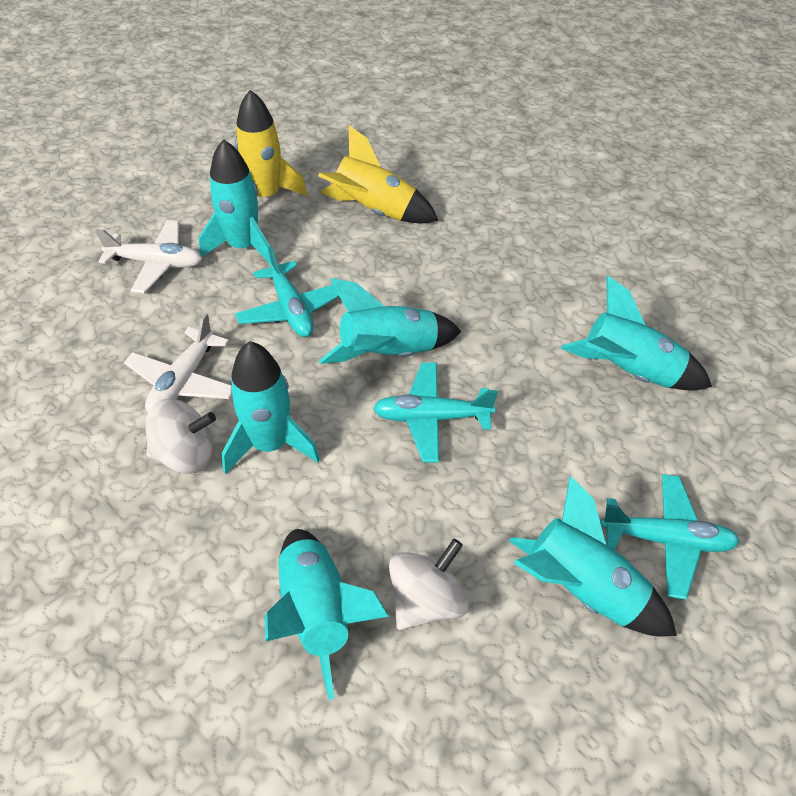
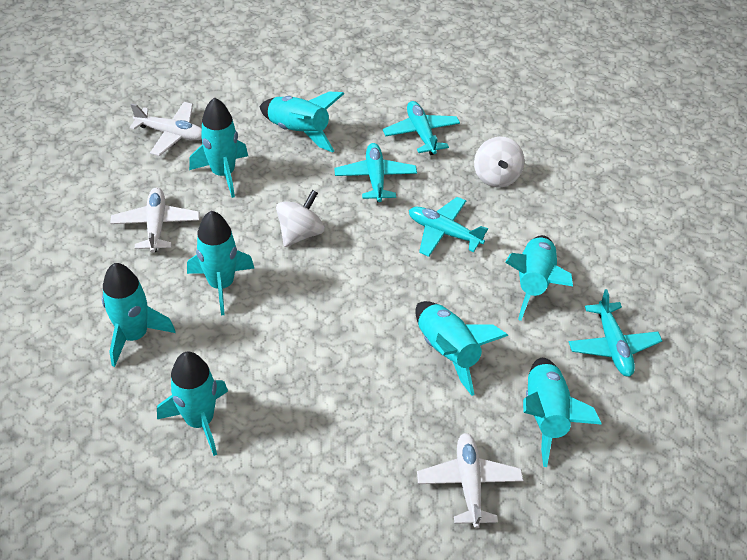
turquoise plane: 3 -> 4
turquoise rocket: 6 -> 8
white plane: 2 -> 3
yellow rocket: 2 -> 0

